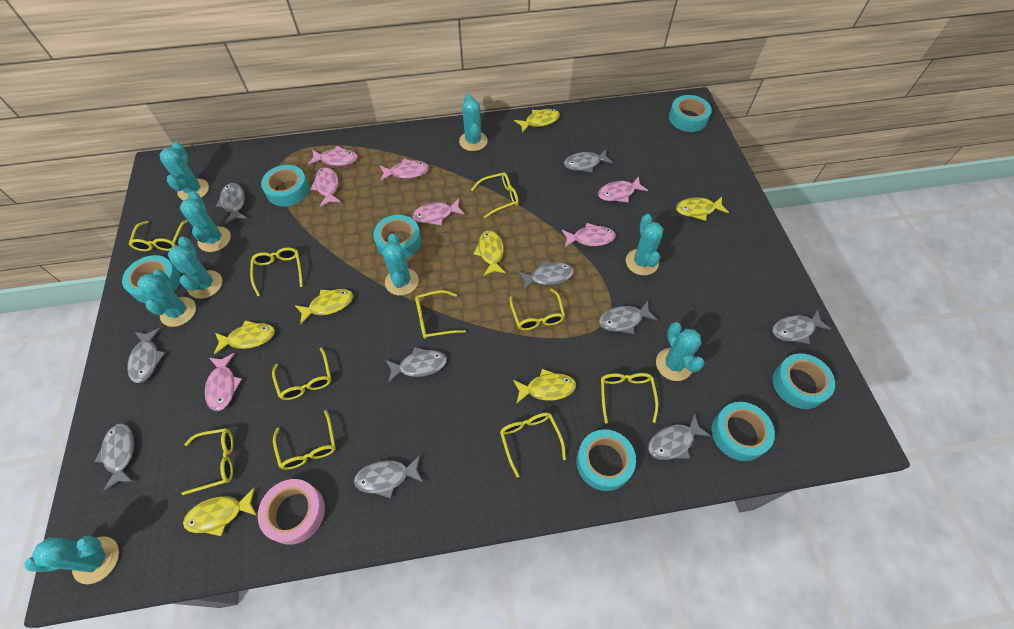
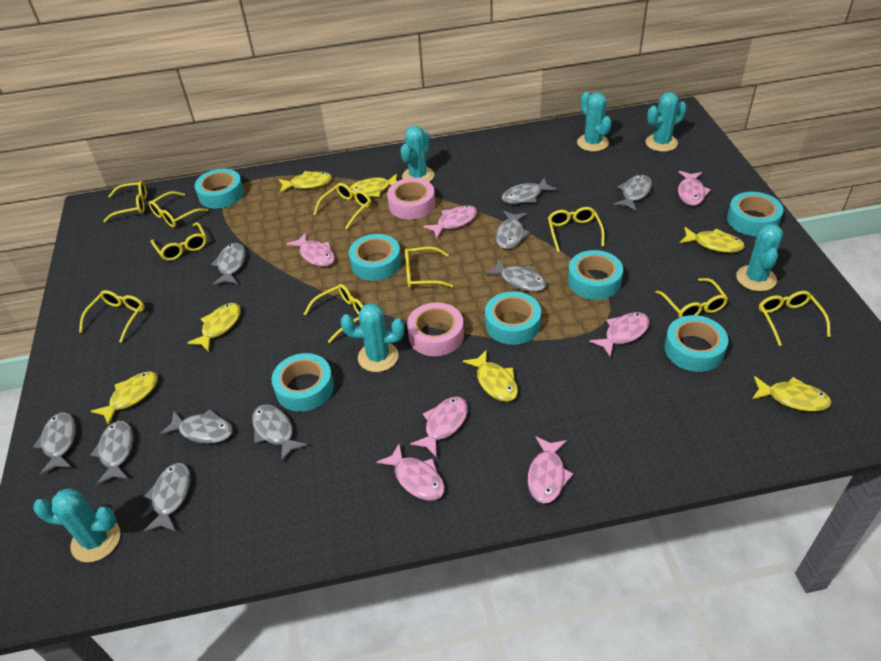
pink tape: 1 -> 2
turquoise cactus: 9 -> 6

